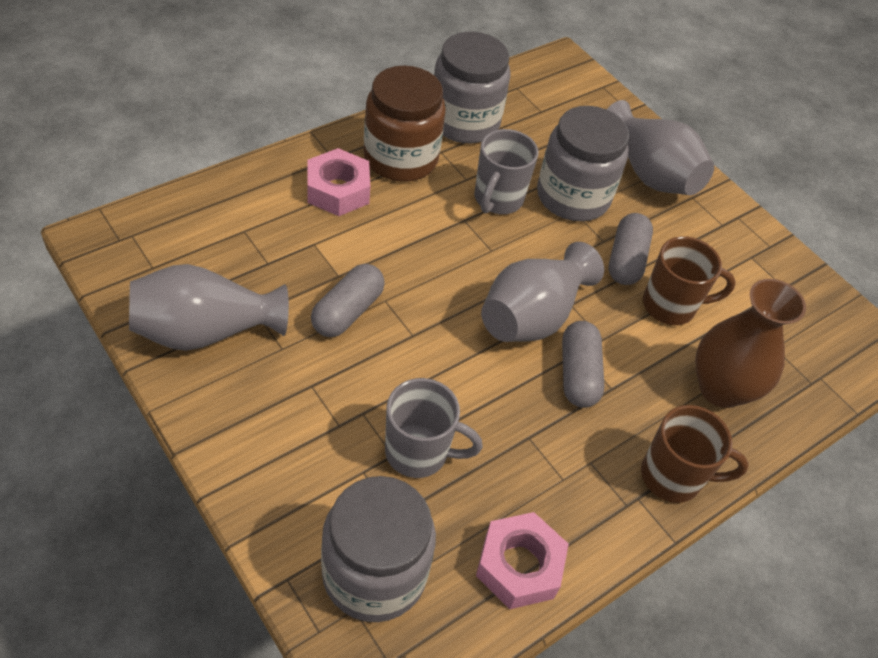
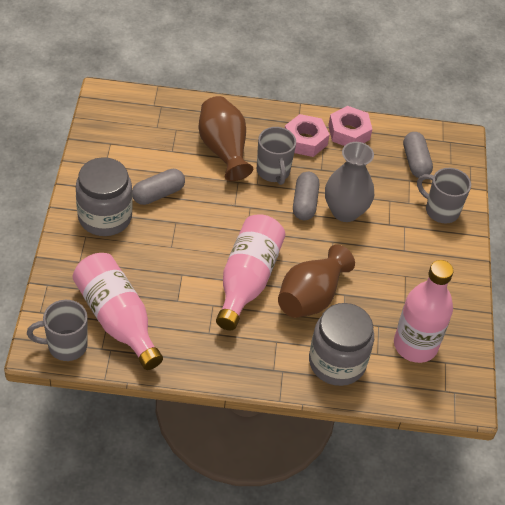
brown jar: 1 -> 0
brown mug: 2 -> 0
brown vase: 1 -> 2
grey jar: 3 -> 2
grey mug: 2 -> 3
grey vase: 3 -> 1
pink bottle: 0 -> 3

